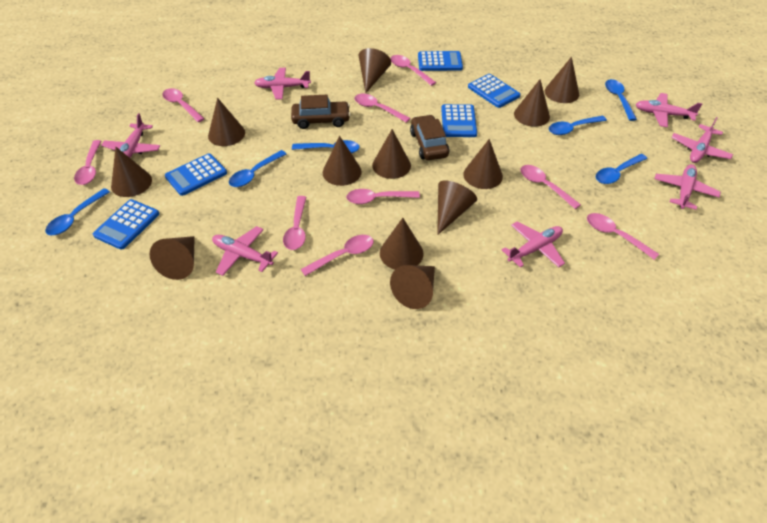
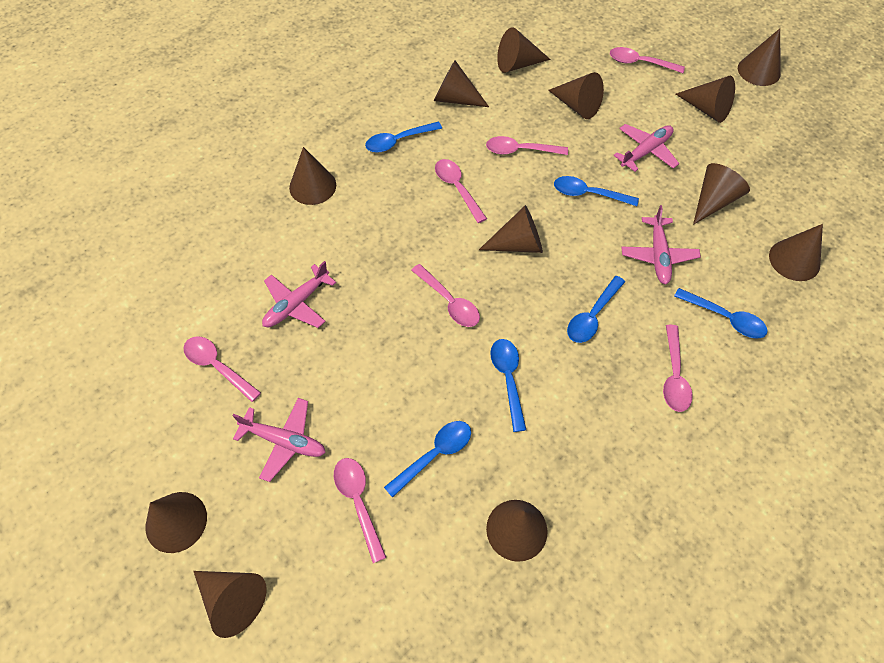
blue calculator: 5 -> 0
brown car: 2 -> 0
pink plane: 7 -> 4
pink spoon: 9 -> 7

